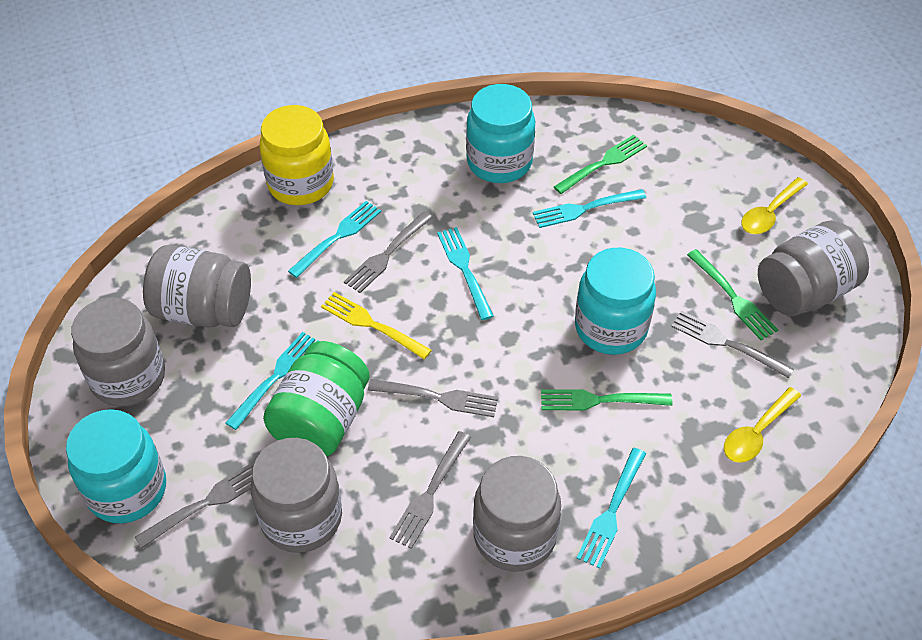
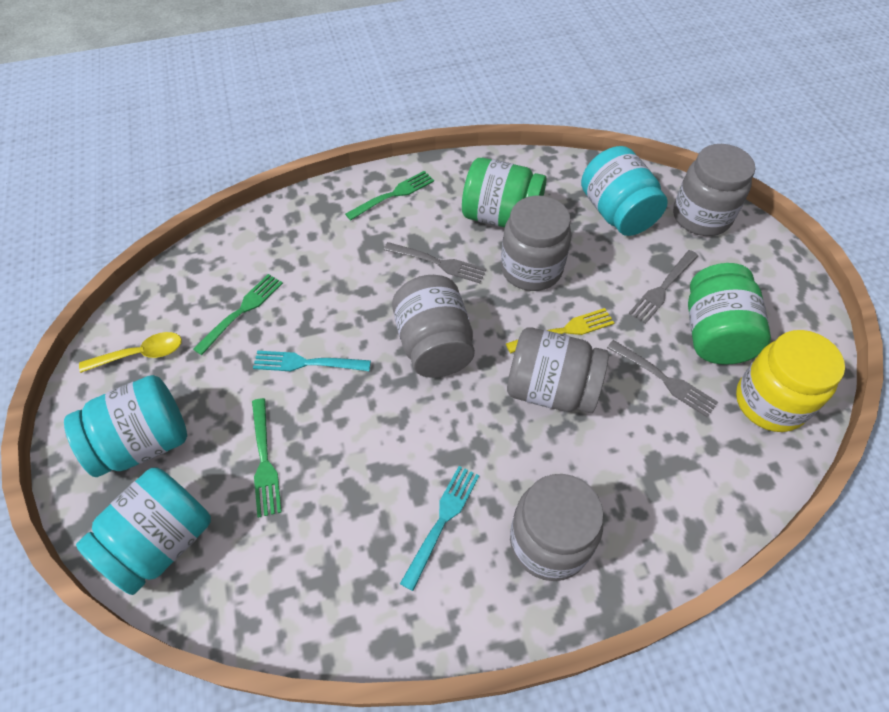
green jar: 1 -> 2
grey fork: 5 -> 3
turquoise fork: 5 -> 2
yellow spoon: 2 -> 1

